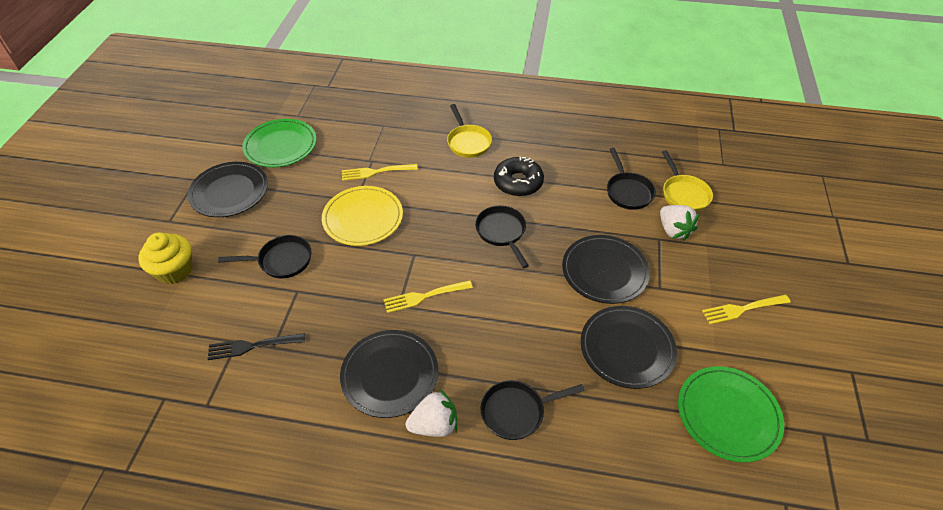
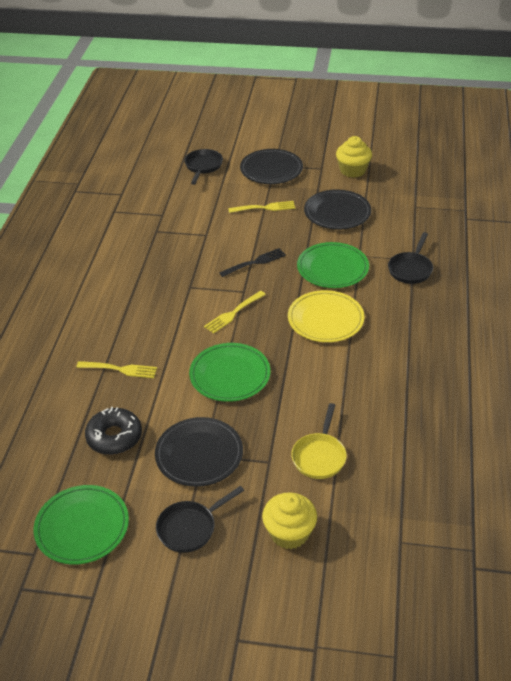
black pan: 4 -> 3
black plate: 4 -> 3
green plate: 2 -> 3
white strawberry: 2 -> 0
yellow cupcake: 1 -> 2
yellow pan: 2 -> 1

